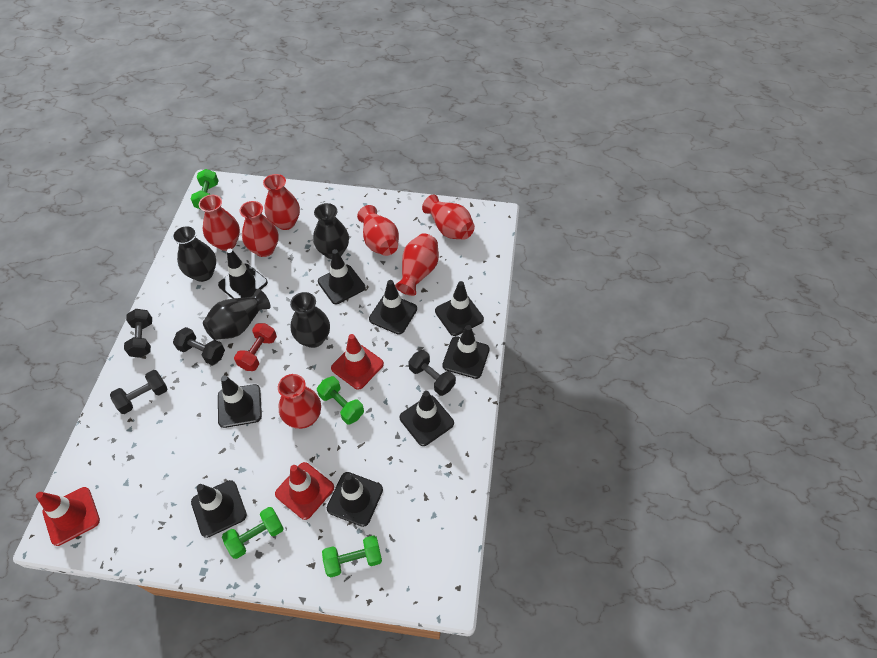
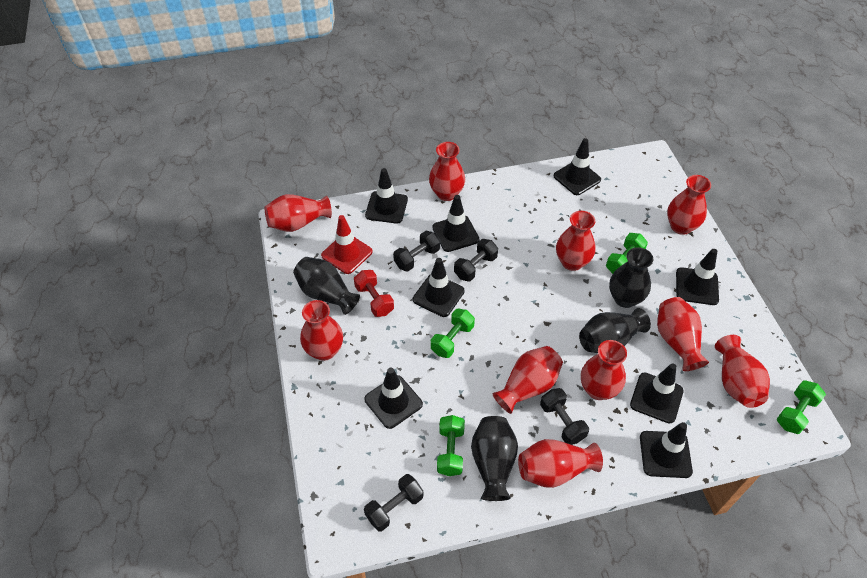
black traffic cone: 9 -> 8
red traffic cone: 3 -> 1
red vase: 7 -> 10

